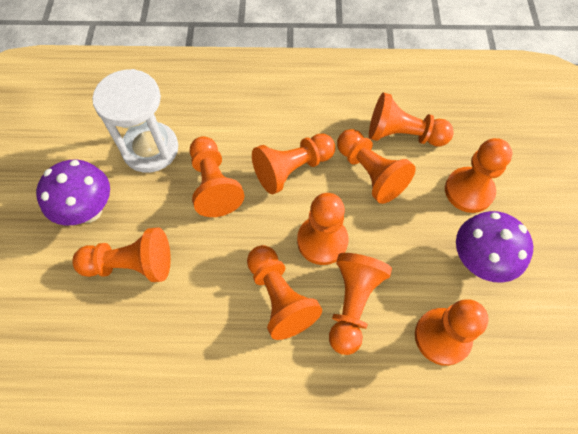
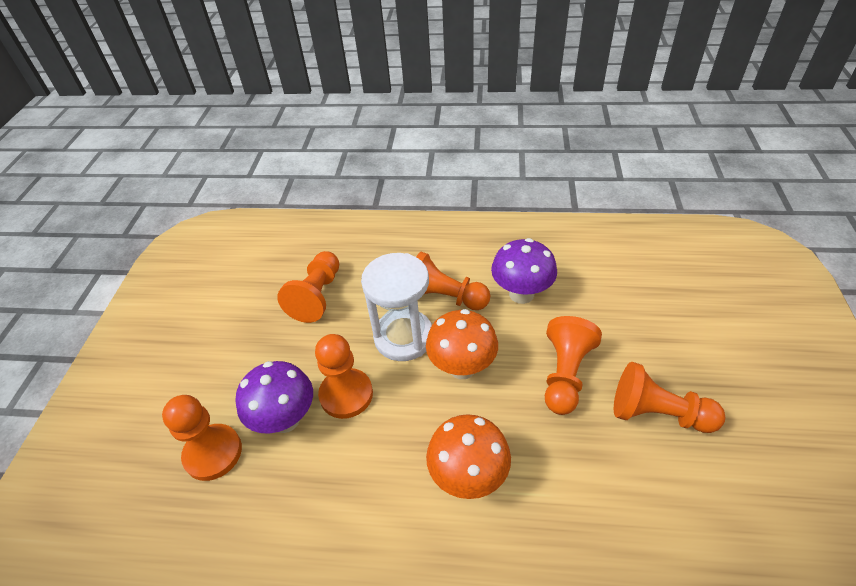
orange mushroom: 0 -> 2
orange pawn: 10 -> 6

